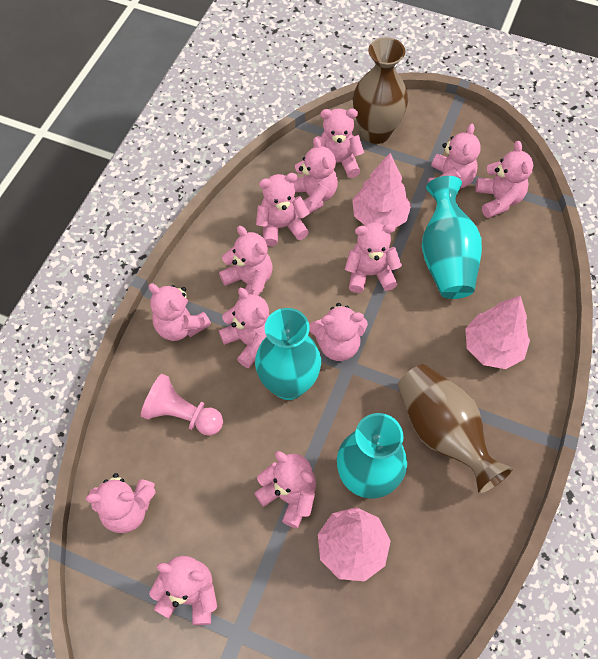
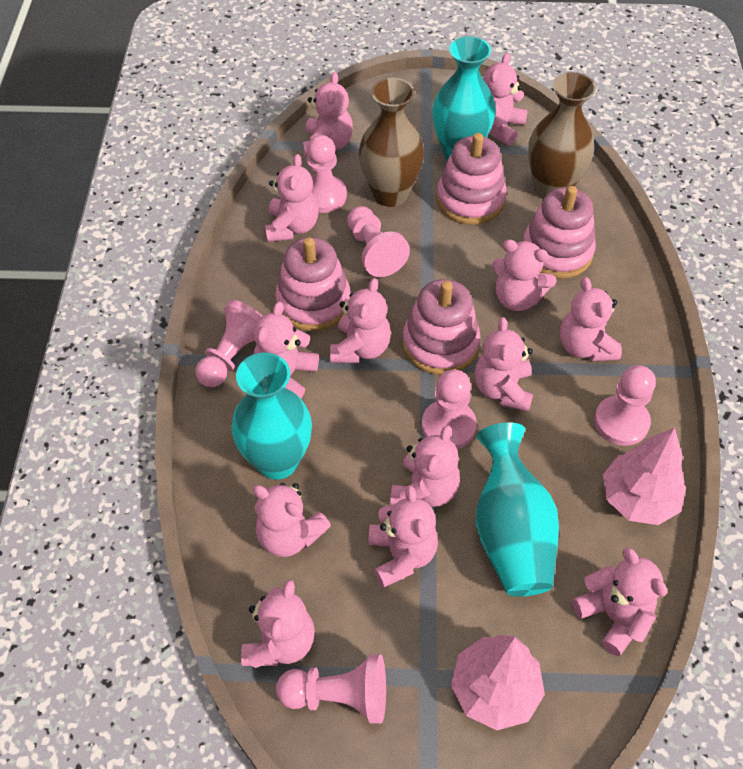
pink pawn: 1 -> 6
pink stacking toy: 0 -> 4
pink tree: 3 -> 2

